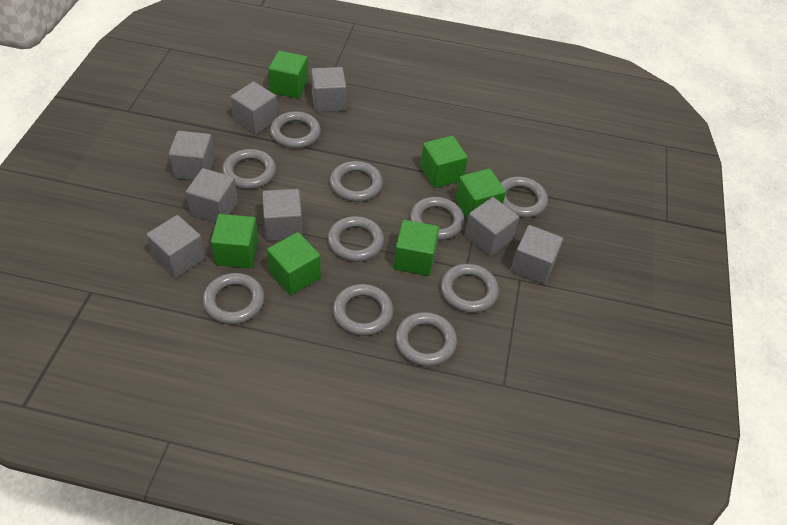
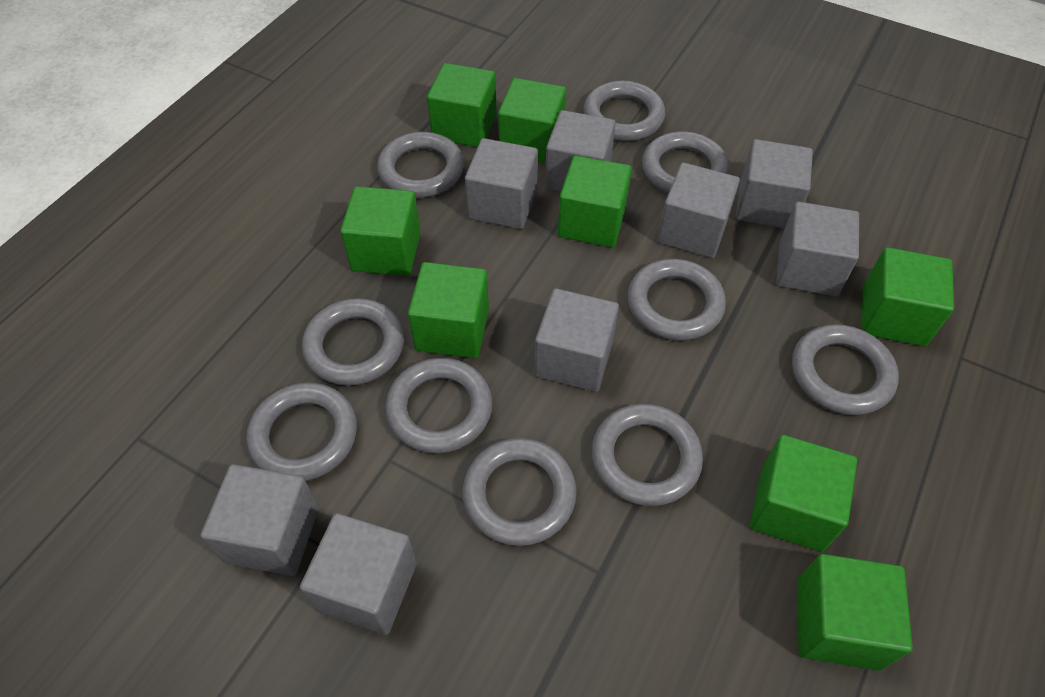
green cube: 6 -> 8

